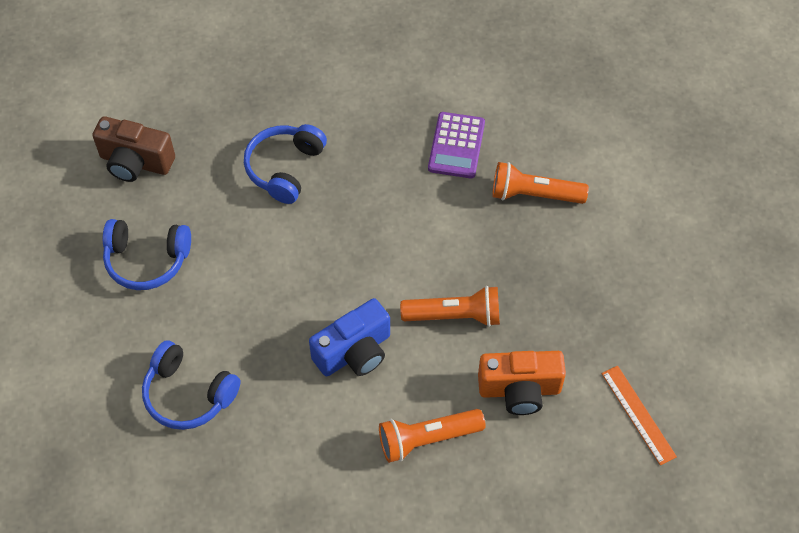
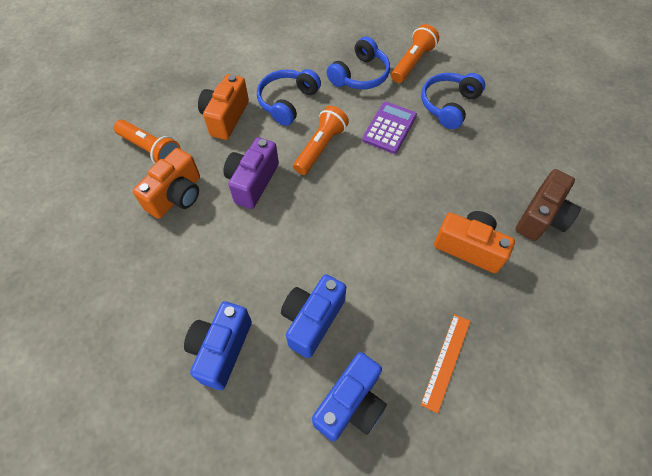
blue camera: 1 -> 3
orange camera: 1 -> 3
purple camera: 0 -> 1

